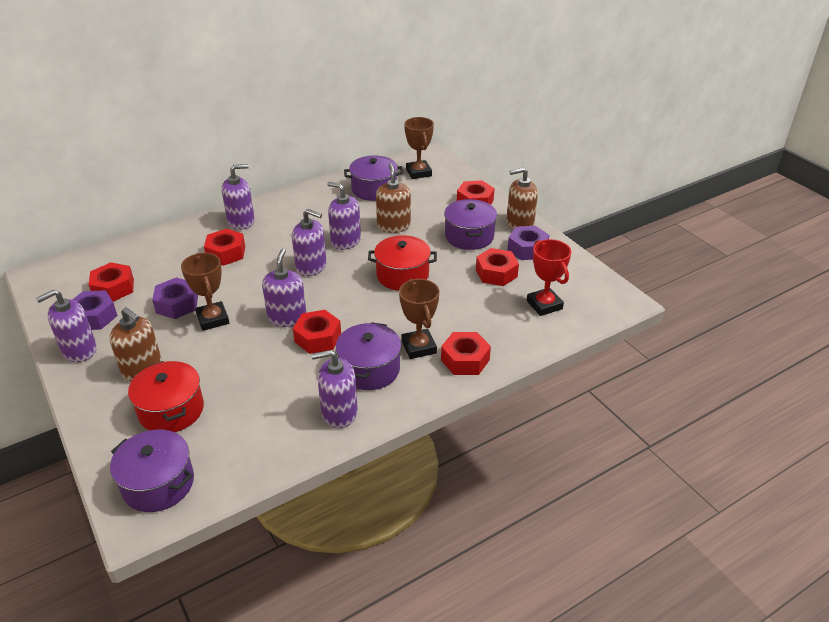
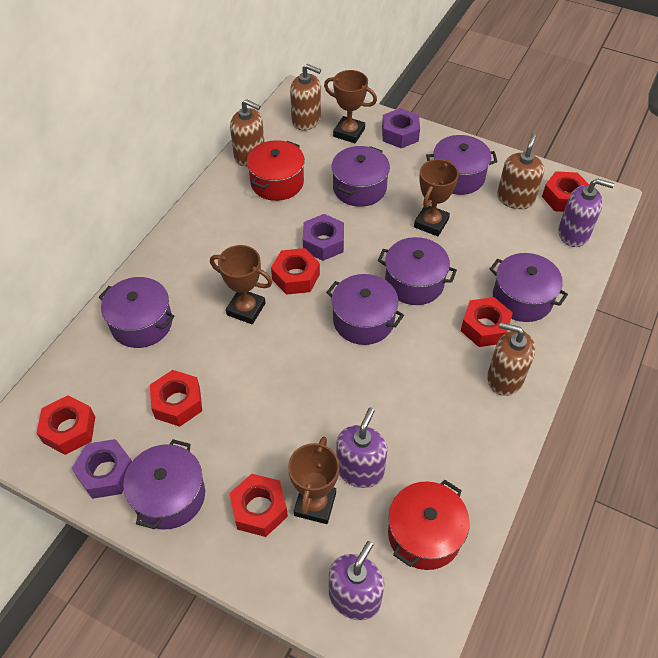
brown soap dispenser: 3 -> 4
brown trophy: 3 -> 4
purple pot: 4 -> 7
purple soap dispenser: 6 -> 3
red trophy: 1 -> 0

